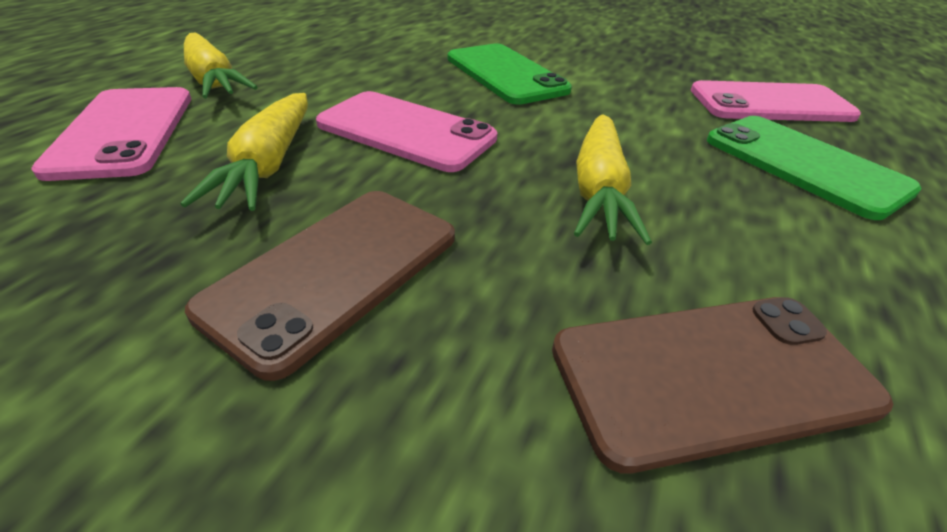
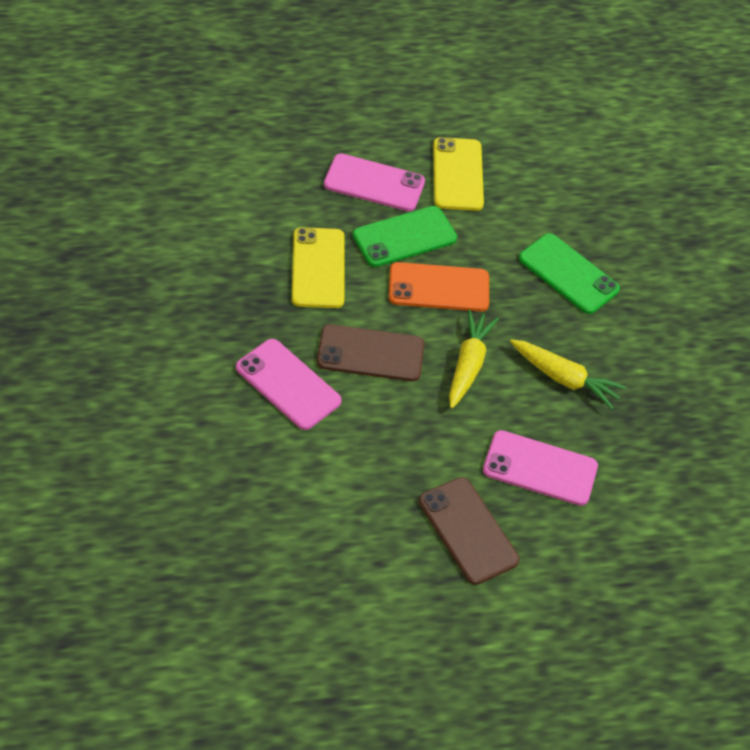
orange phone: 0 -> 1
yellow carrot: 3 -> 2
yellow phone: 0 -> 2

